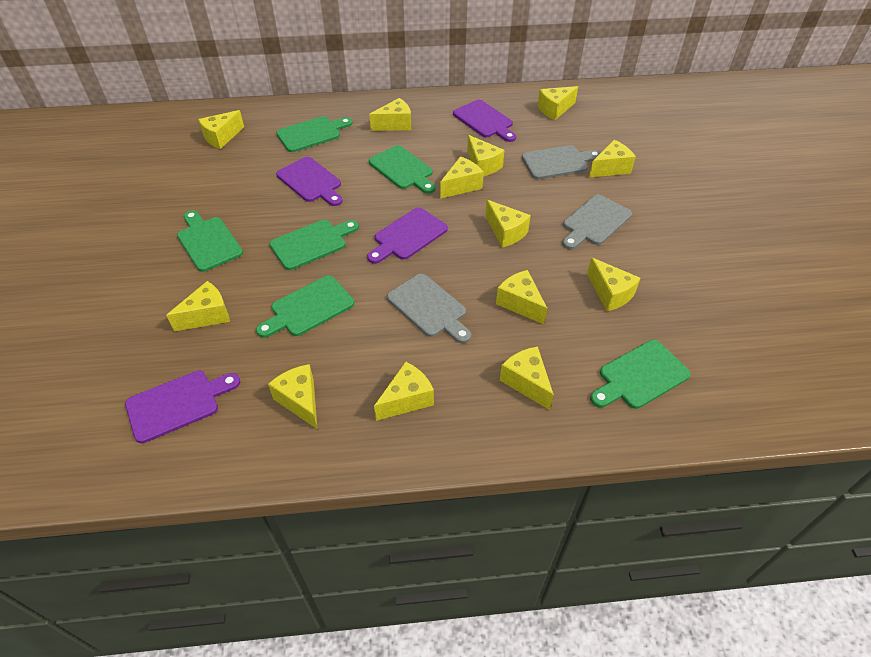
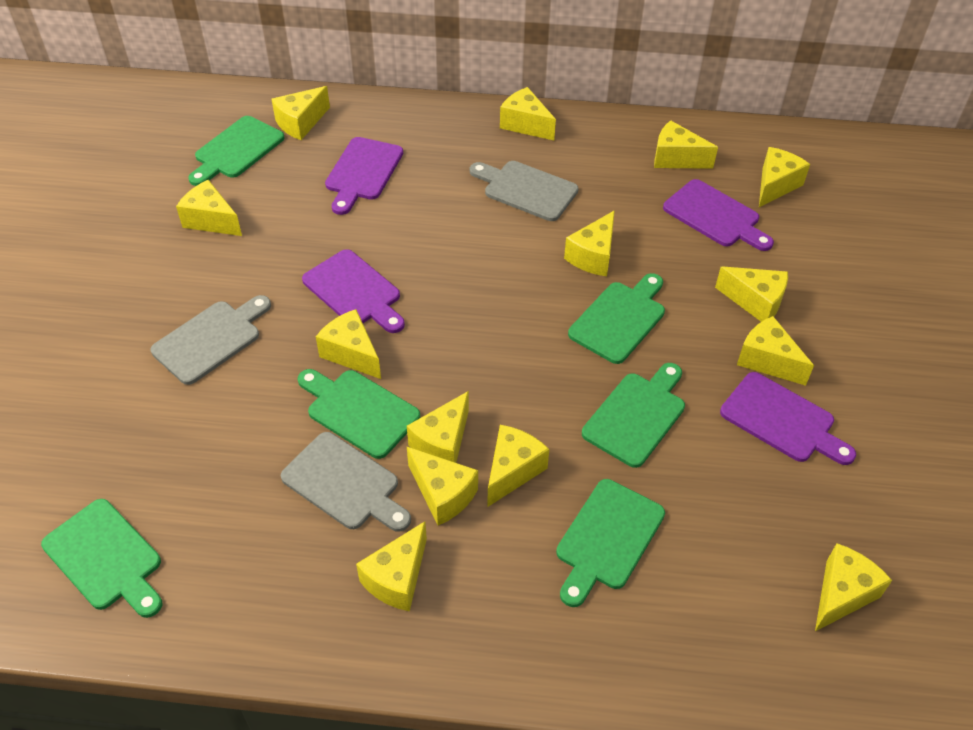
yellow cheese: 13 -> 14

